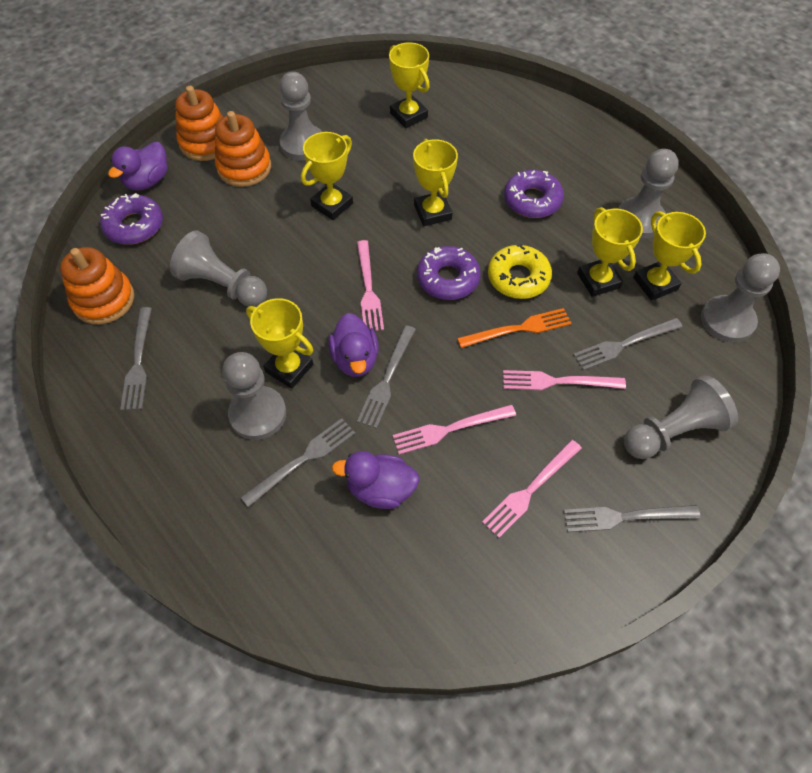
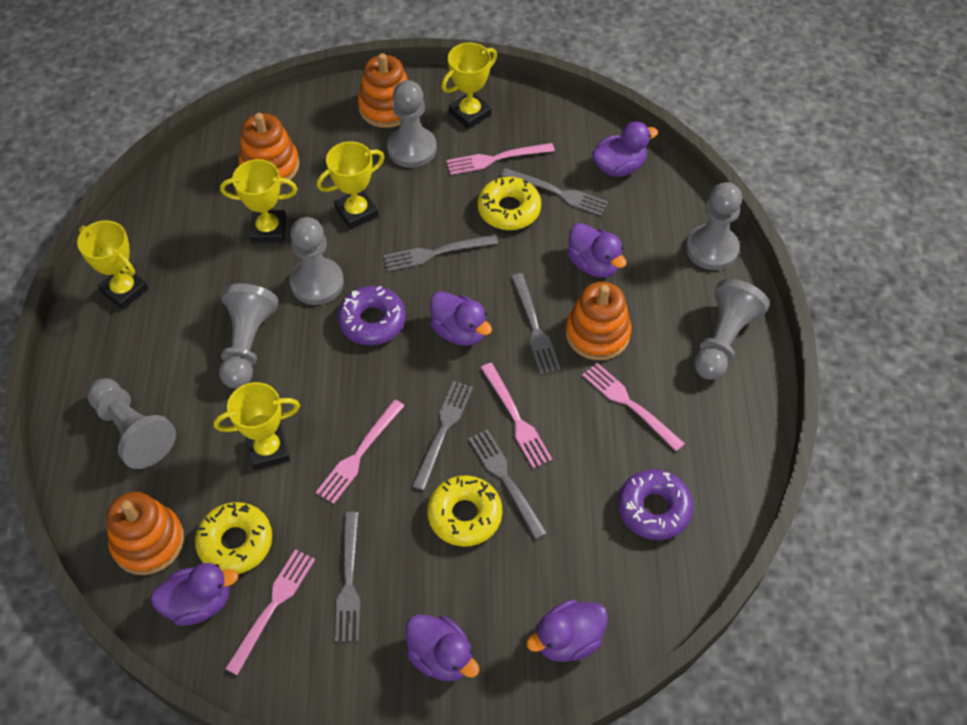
grey fork: 5 -> 6
orange fork: 1 -> 0
orange stacking toy: 3 -> 4
pink fork: 4 -> 5
purple donut: 3 -> 2
purple duck: 3 -> 6
yellow donut: 1 -> 3
yellow trophy: 6 -> 5

